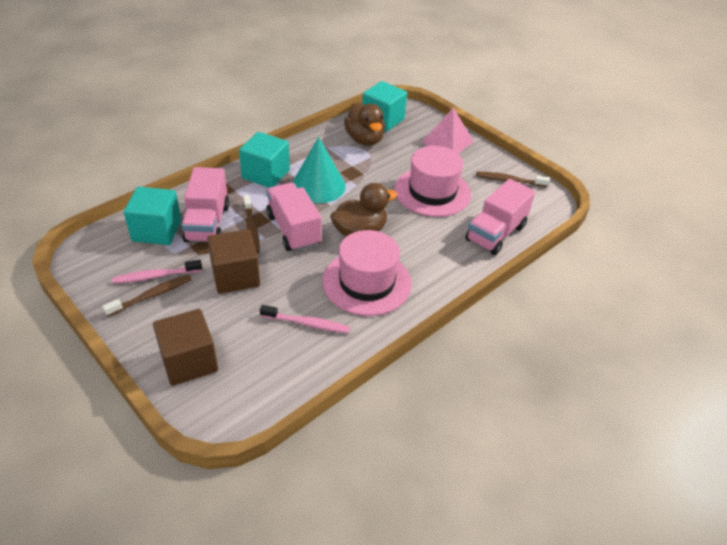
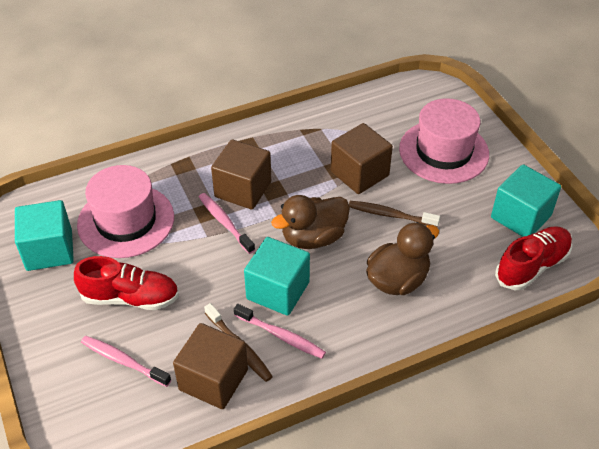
brown cube: 2 -> 3
brown toothbrush: 3 -> 2
pink pyramid: 1 -> 0
pink toothbrush: 2 -> 3
pink truck: 3 -> 0
red shoe: 0 -> 2
turquoise cone: 1 -> 0

